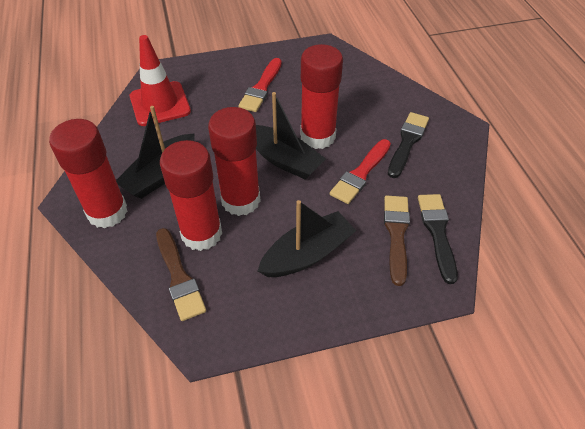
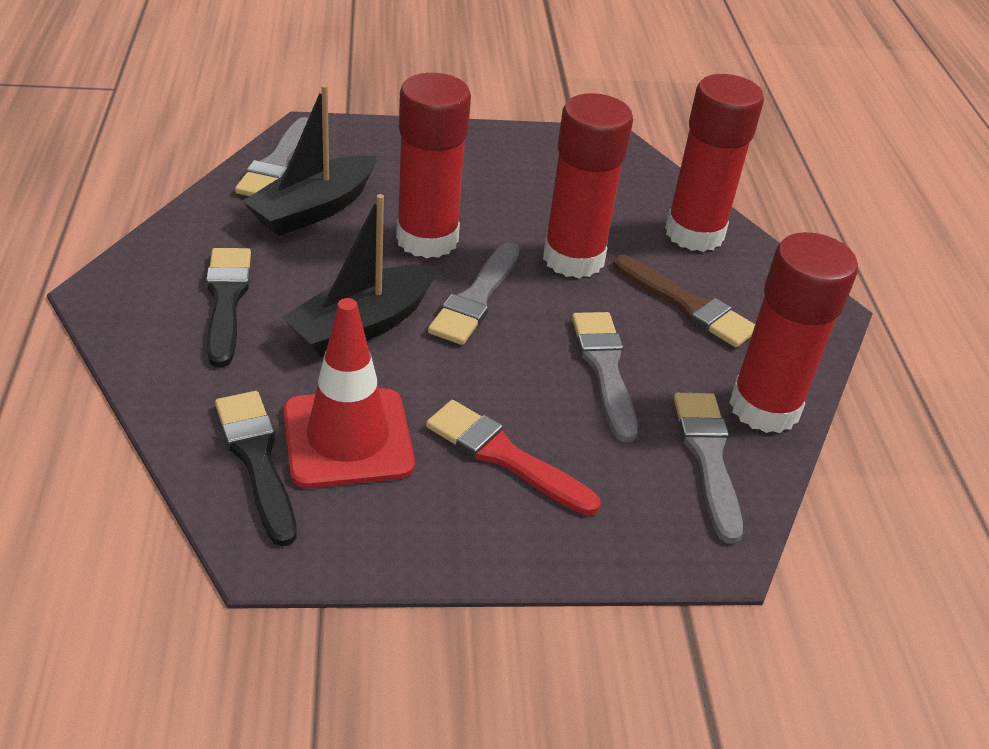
black boat: 3 -> 2
brown brush: 2 -> 1
grey brush: 0 -> 4
red brush: 2 -> 1

